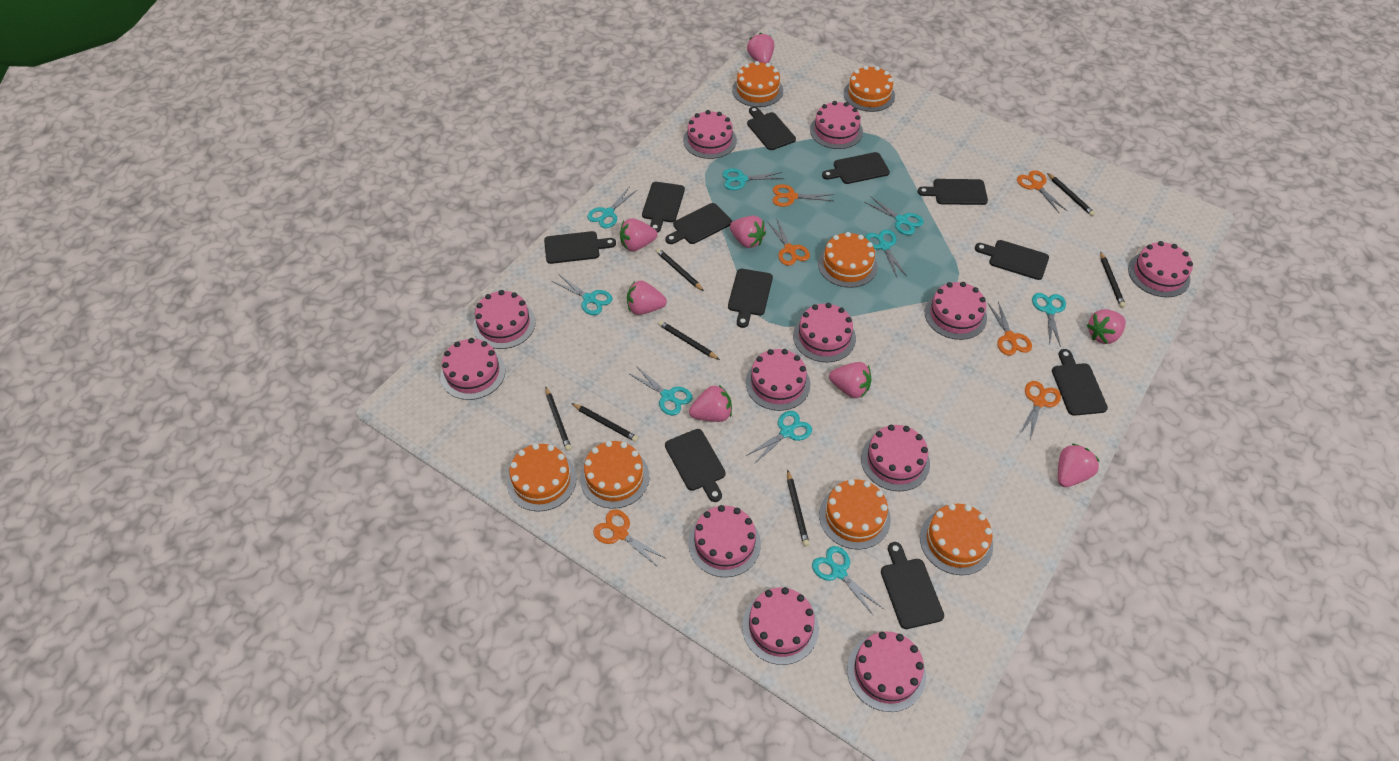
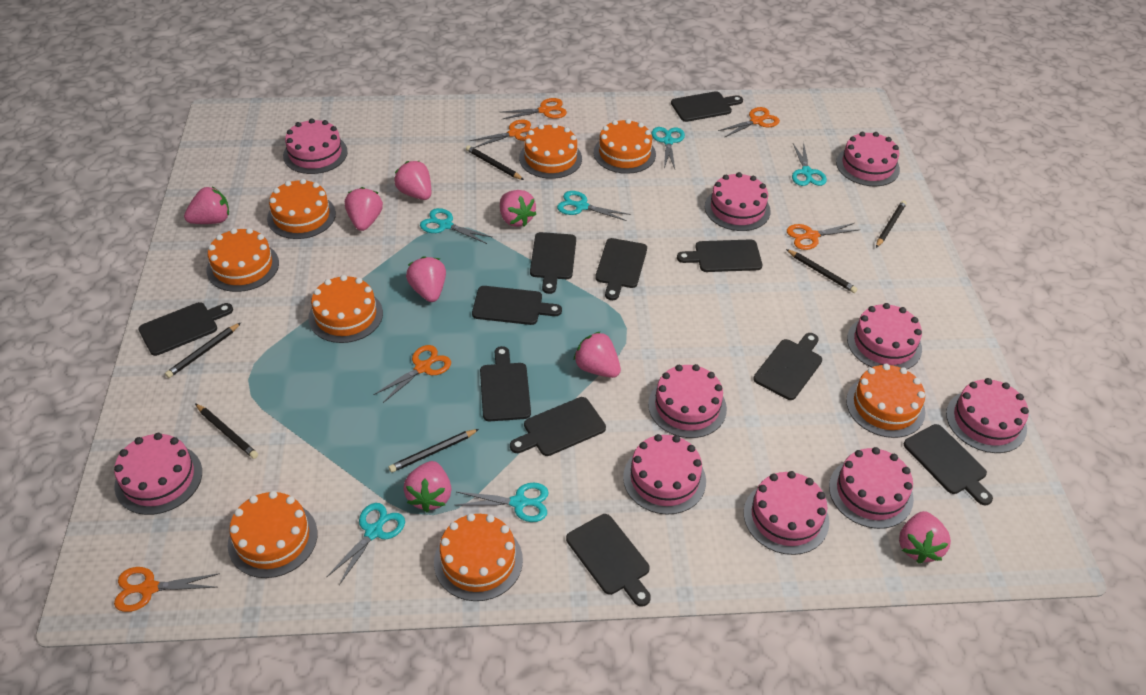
black pencil: 7 -> 6
orange cake: 7 -> 8
pink cake: 12 -> 10
turquoise scissors: 9 -> 6

